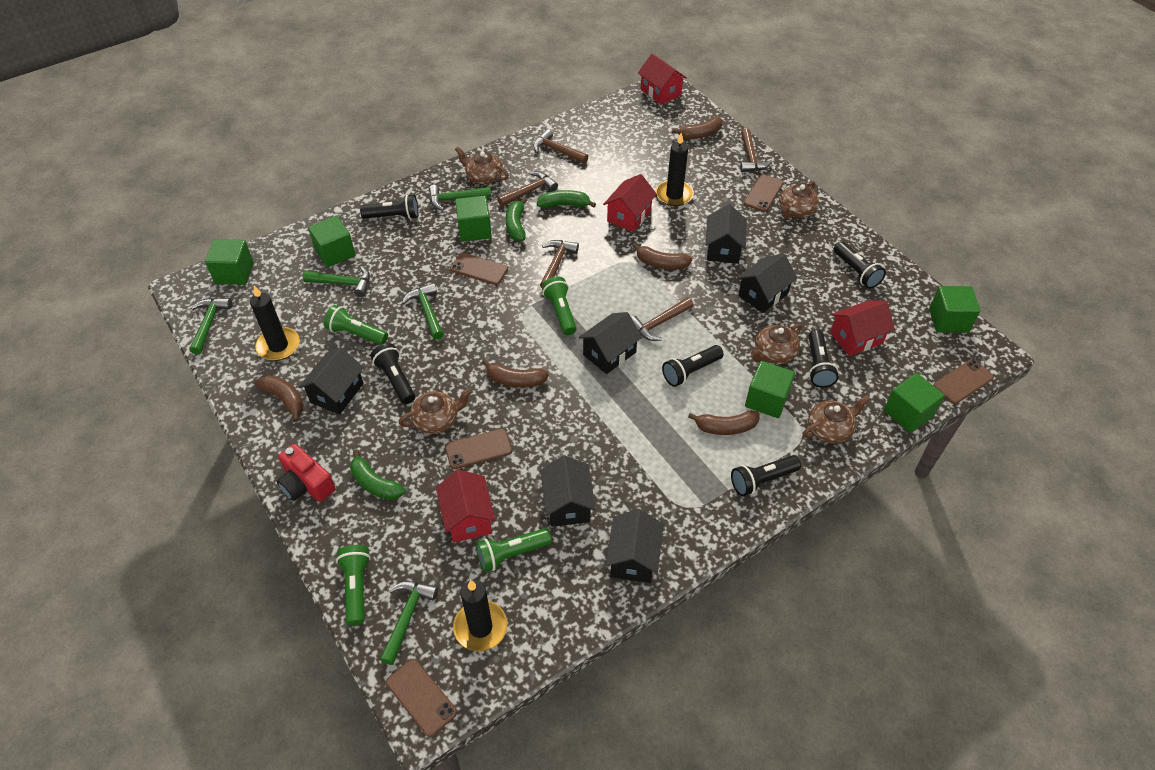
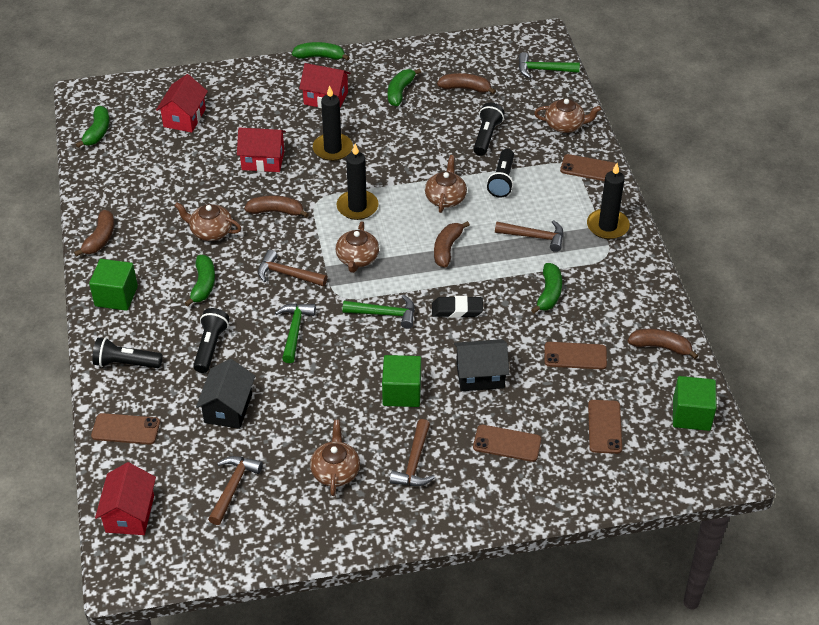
black eraser: 0 -> 1
black flashlight: 6 -> 4
black house: 6 -> 2
brown hammer: 5 -> 4
green banana: 3 -> 5
green cube: 6 -> 3
green flashlight: 4 -> 0
green hammer: 5 -> 3
red camera: 1 -> 0

